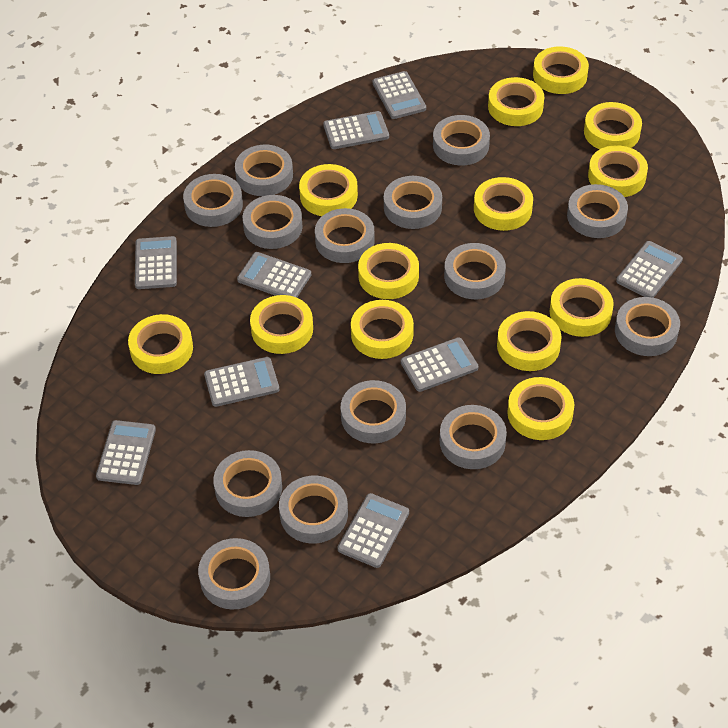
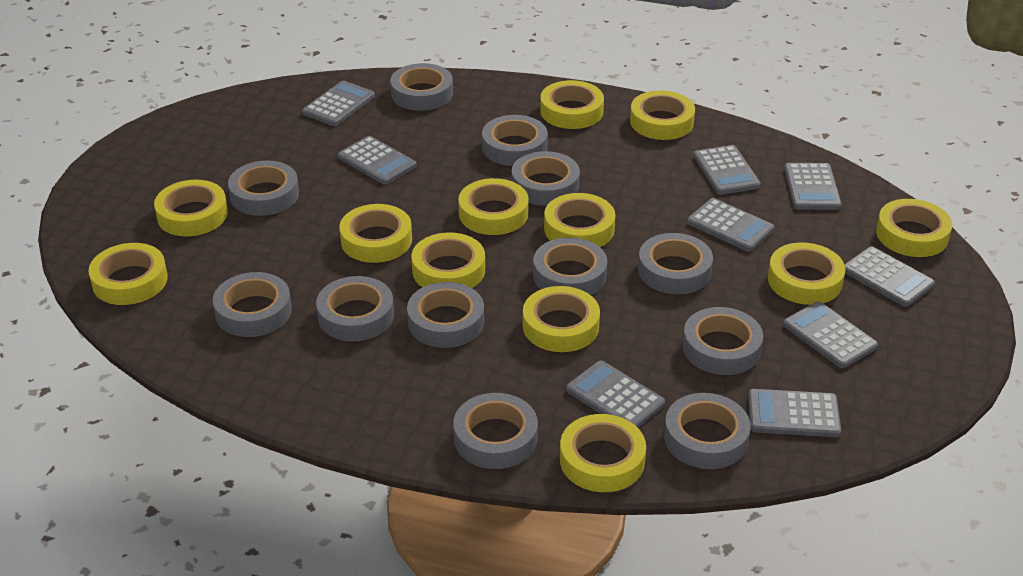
grey tape: 14 -> 12
yellow tape: 13 -> 12

